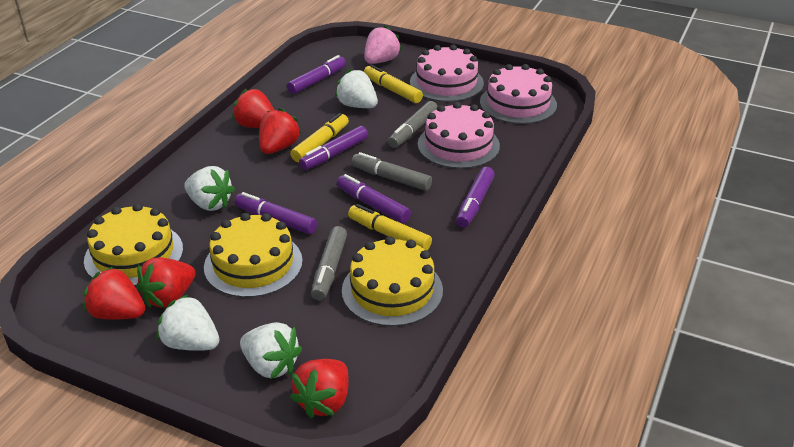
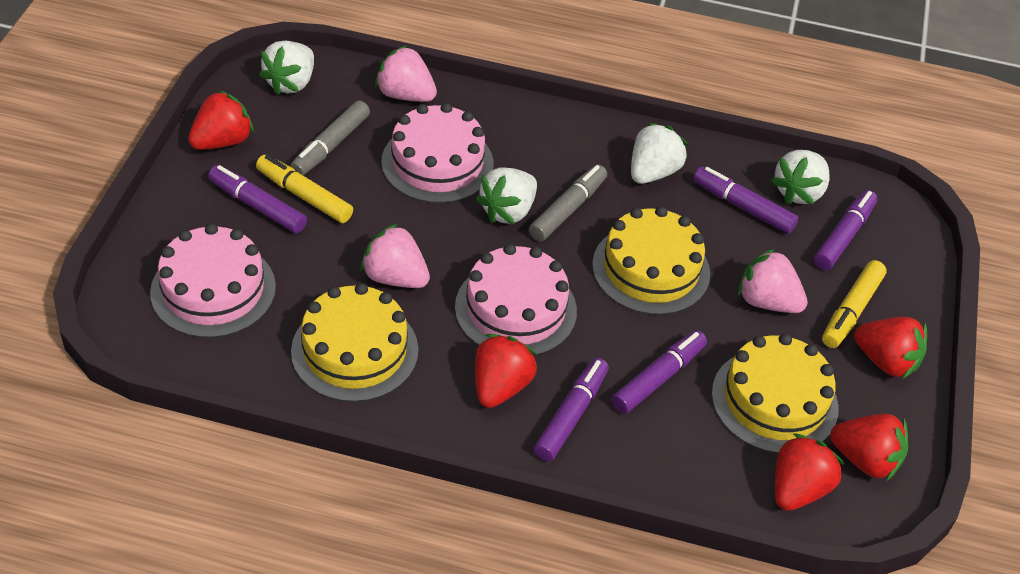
grey marker: 3 -> 2
pink strawberry: 1 -> 3
yellow marker: 3 -> 2

